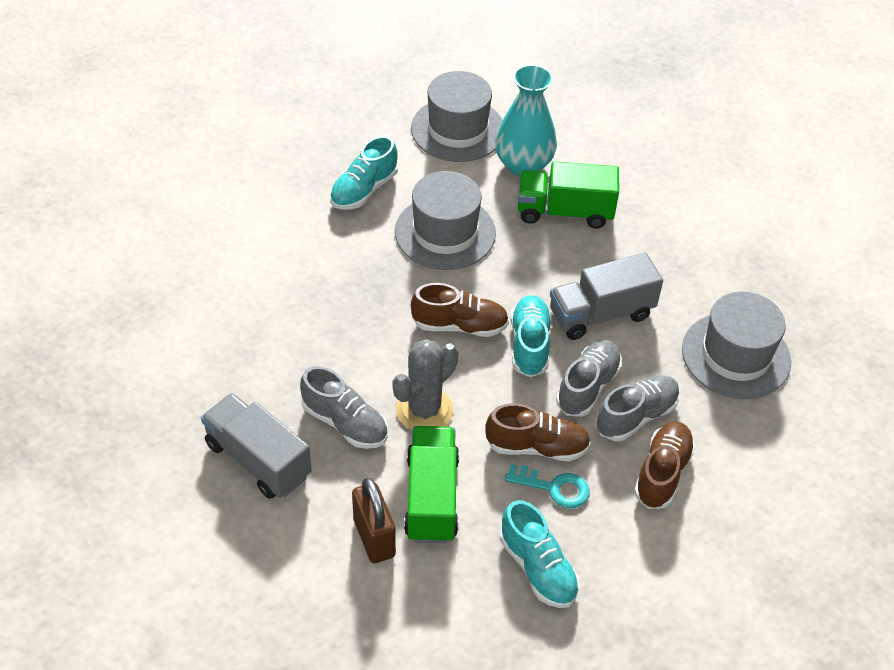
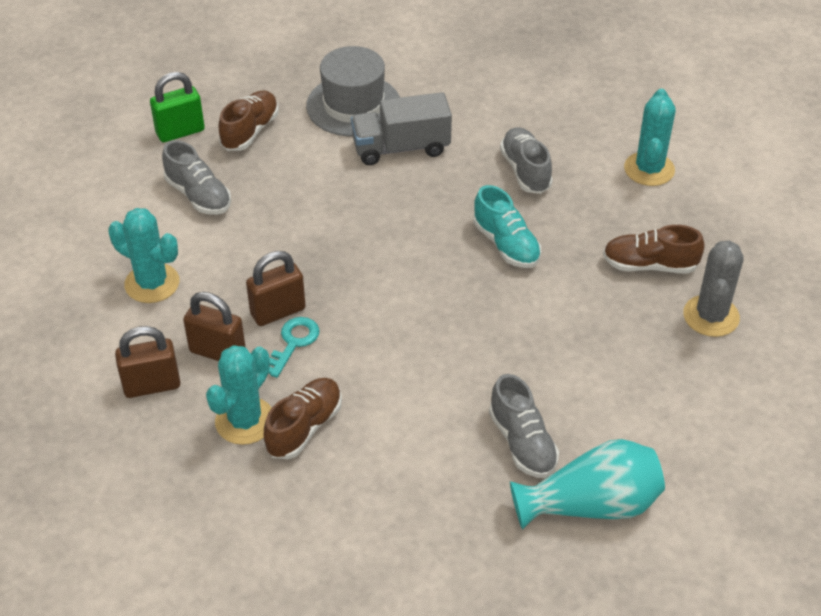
brown padlock: 1 -> 3
green padlock: 0 -> 1
green truck: 2 -> 0
grey hat: 3 -> 1
grey truck: 2 -> 1
turquoise cactus: 0 -> 3
turquoise shoe: 3 -> 1

